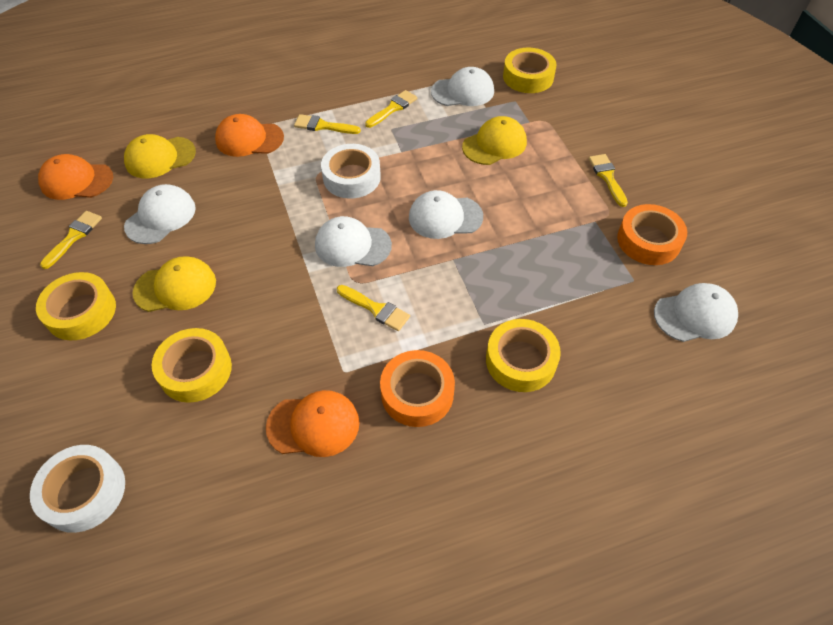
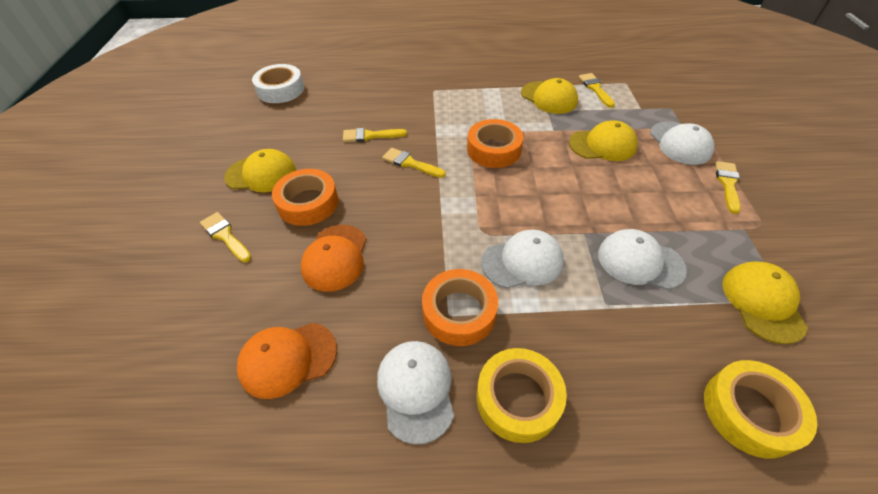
orange cap: 3 -> 2
orange tape: 2 -> 3
white cap: 5 -> 4
white tape: 2 -> 1
yellow cap: 3 -> 4
yellow tape: 4 -> 2

